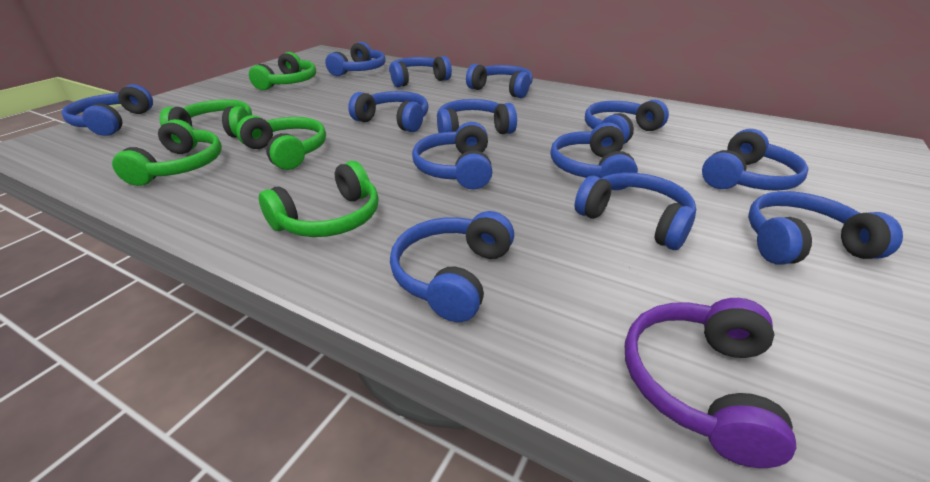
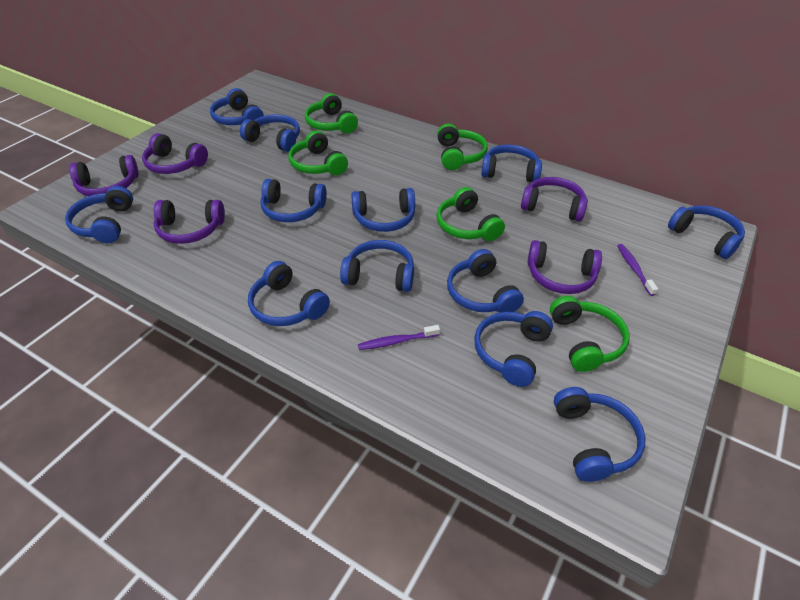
blue headphones: 13 -> 12
purple headphones: 1 -> 5
purple toothbrush: 0 -> 2

